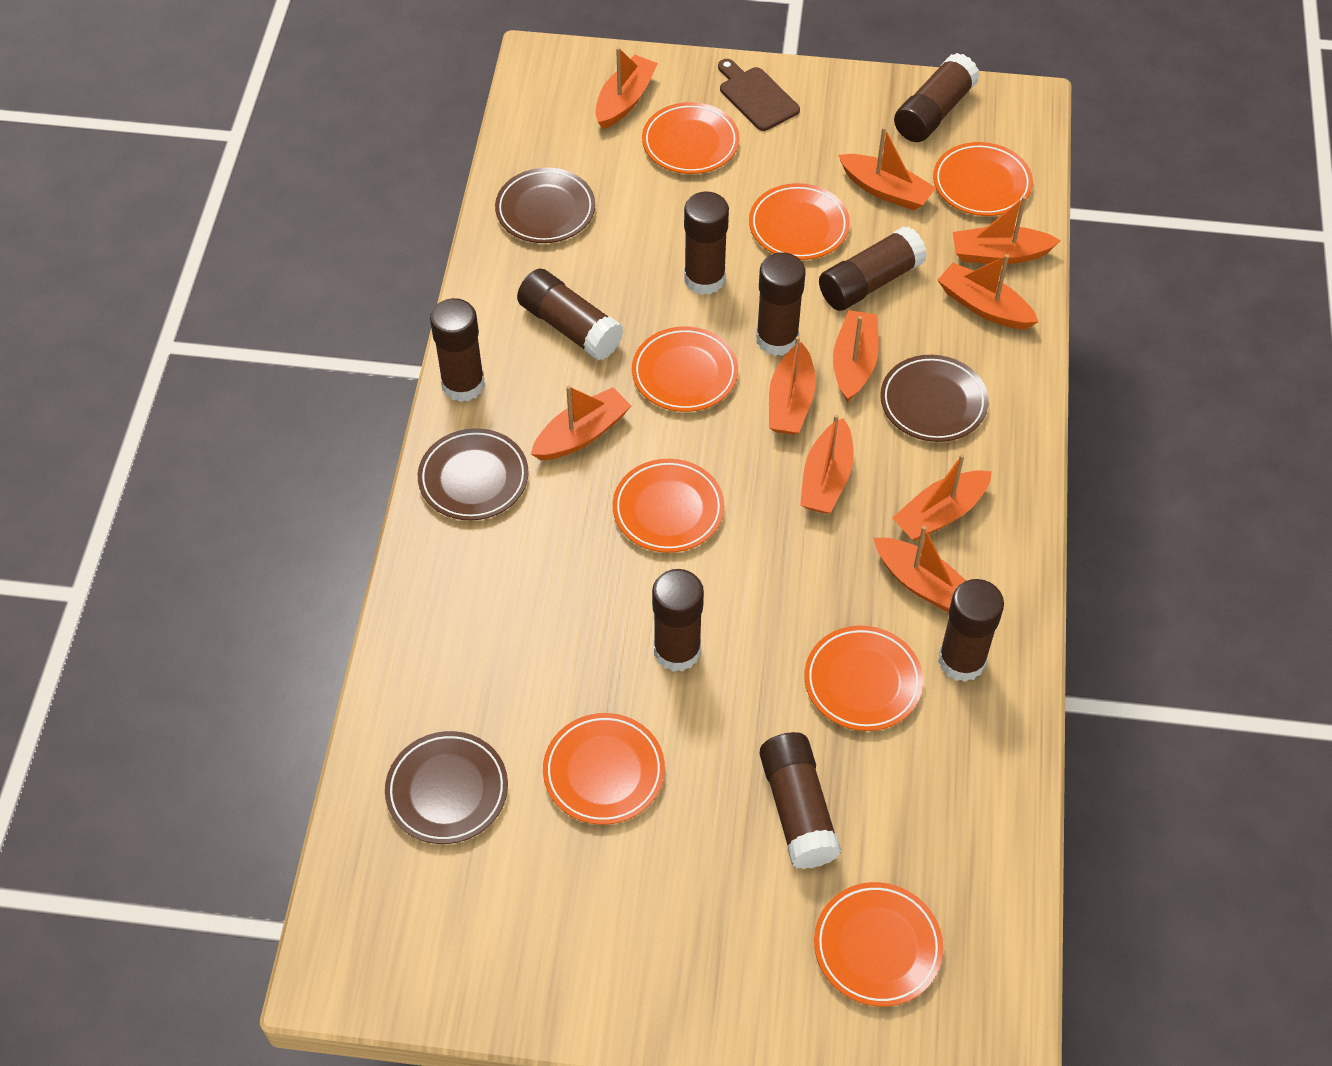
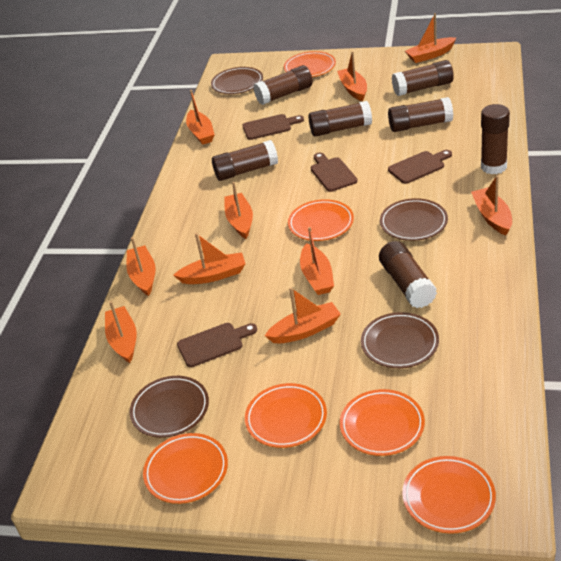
brown cutting board: 1 -> 4
brown glue stick: 9 -> 7
orange plate: 8 -> 6

